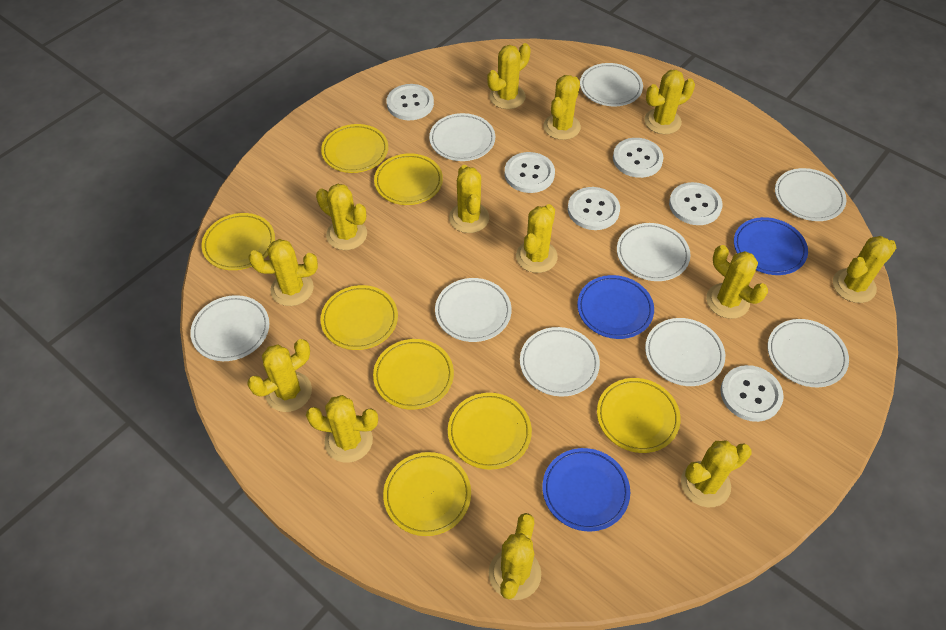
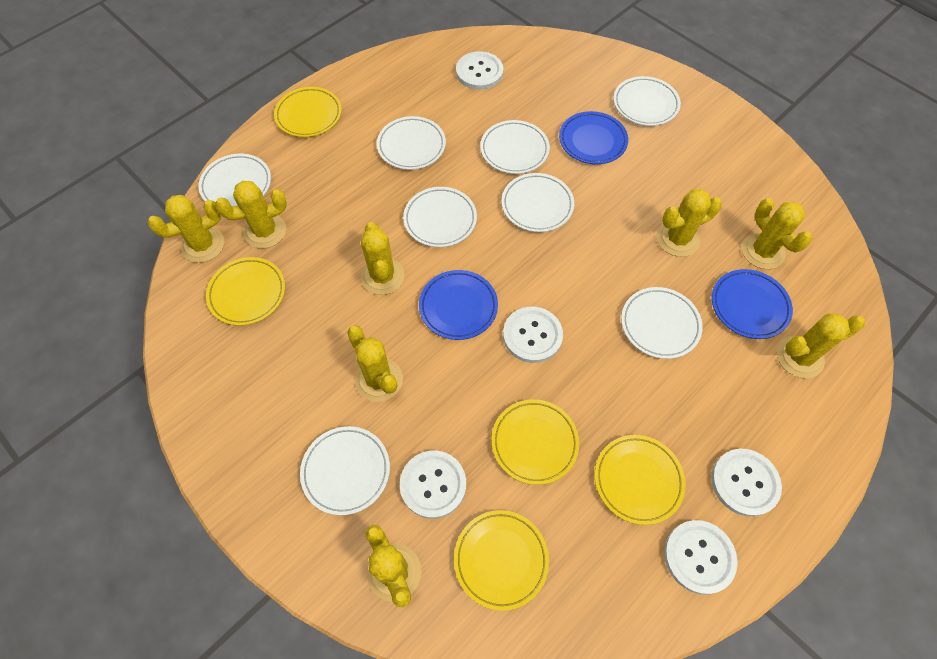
white button: 6 -> 5
white plate: 9 -> 8
yellow cactus: 13 -> 8
yellow plate: 8 -> 5

